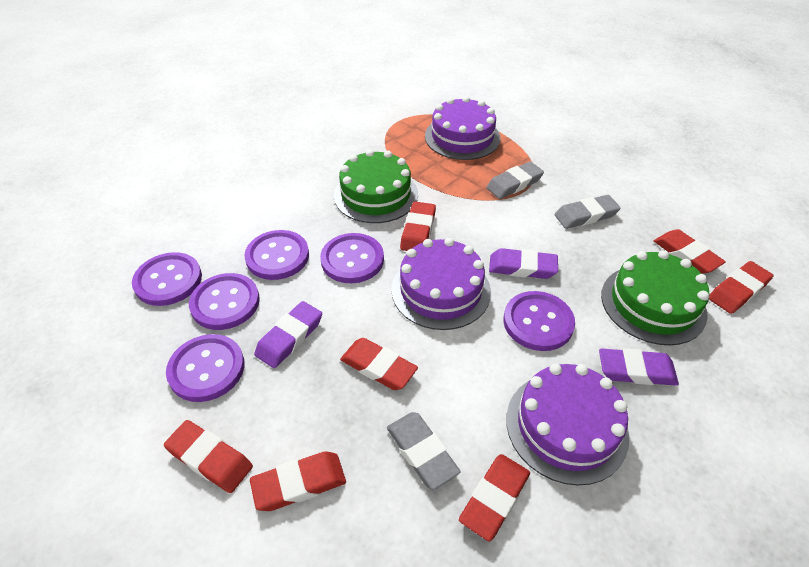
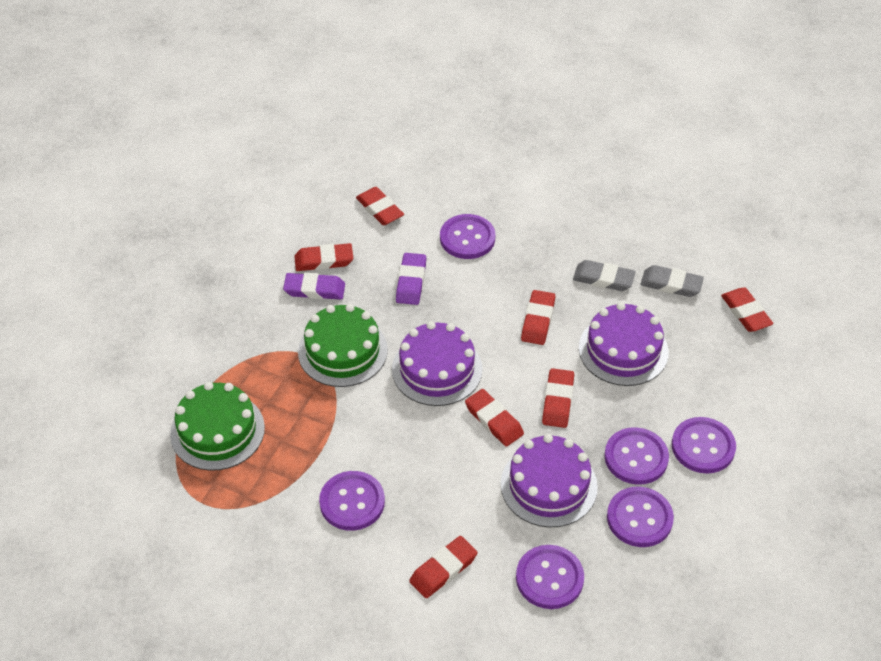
grey eraser: 3 -> 2
purple eraser: 3 -> 2

